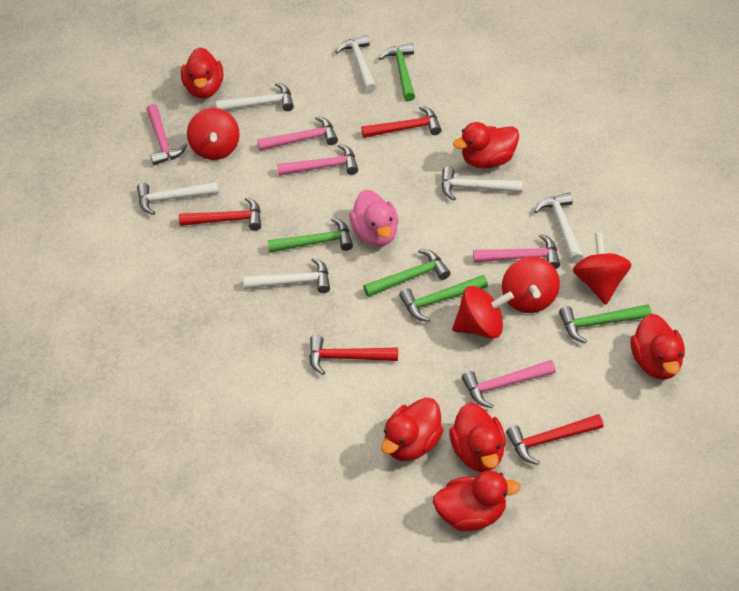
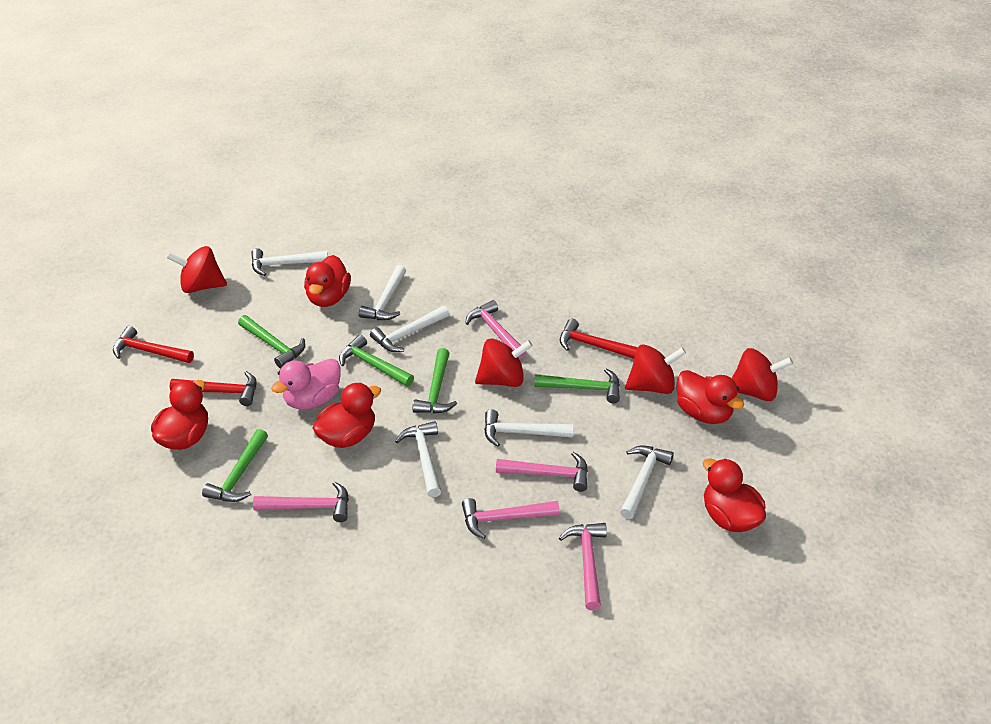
red duck: 6 -> 5
red hammer: 4 -> 3

